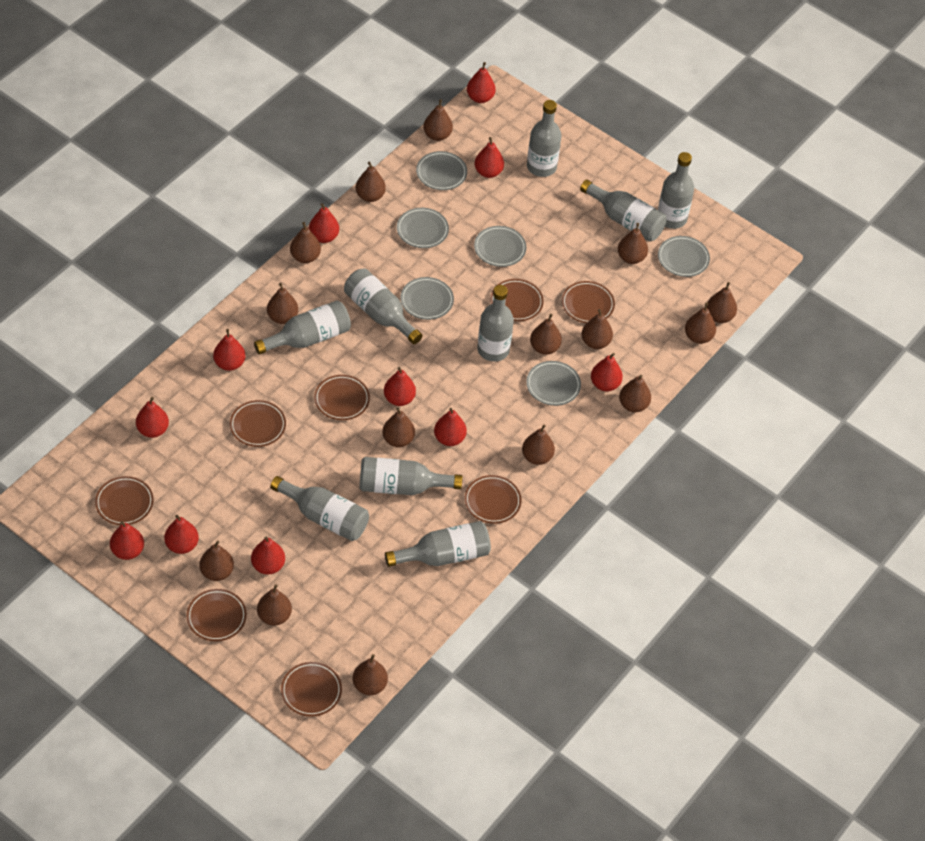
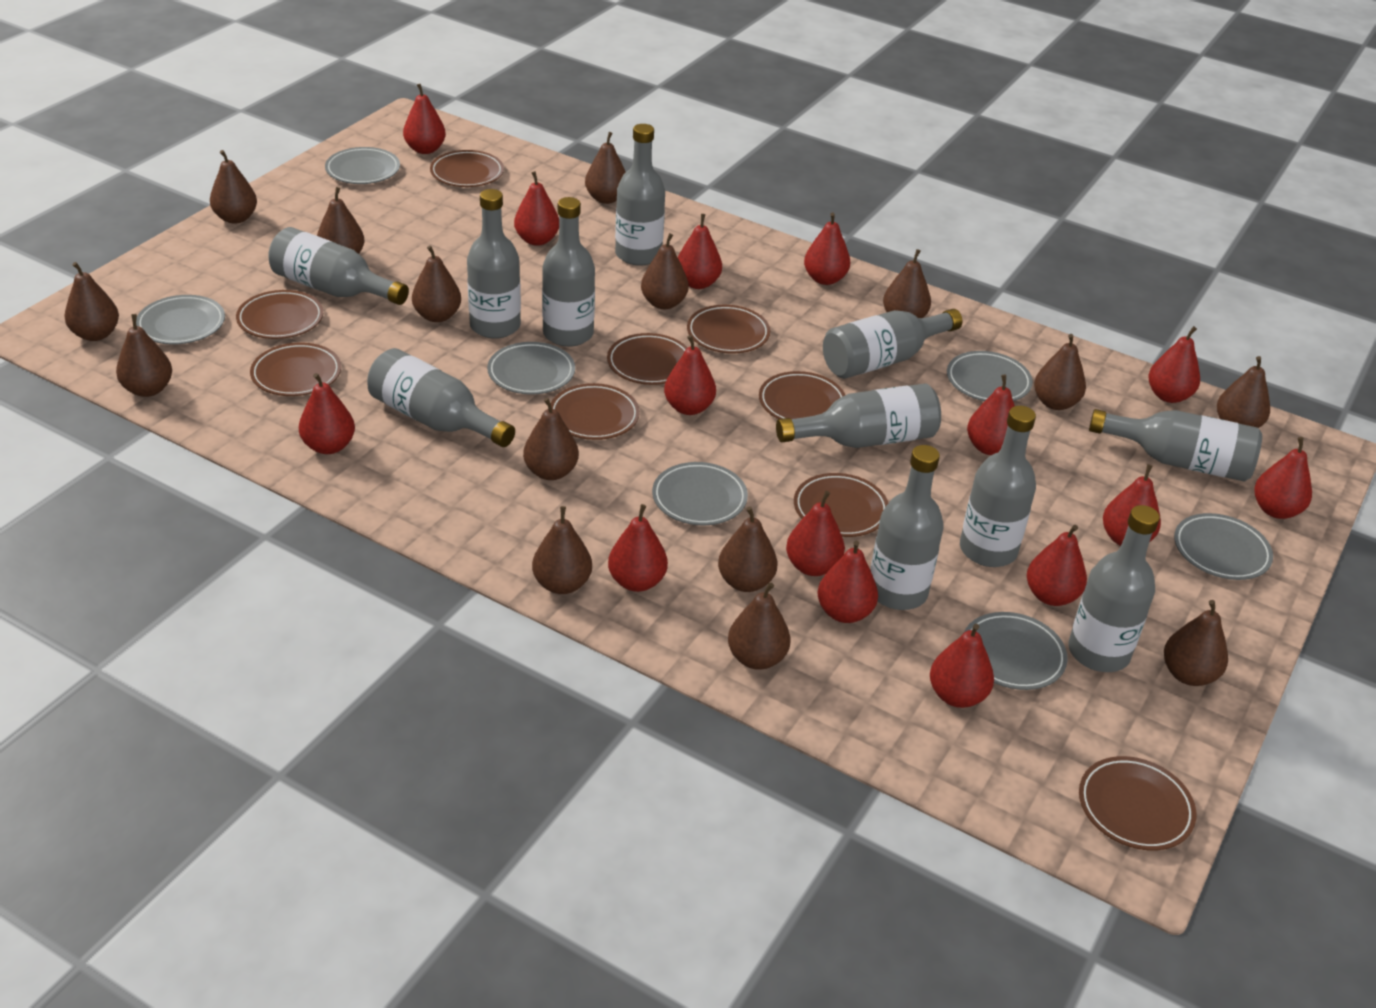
brown plate: 8 -> 9
grey bottle: 9 -> 11
grey plate: 6 -> 7
red pear: 11 -> 15

